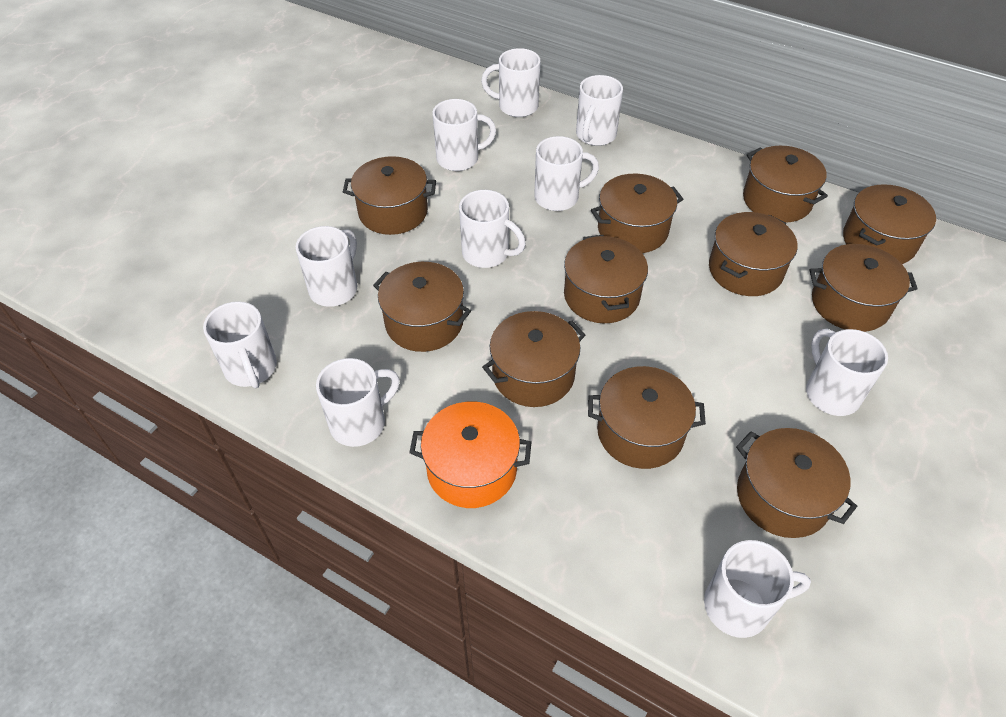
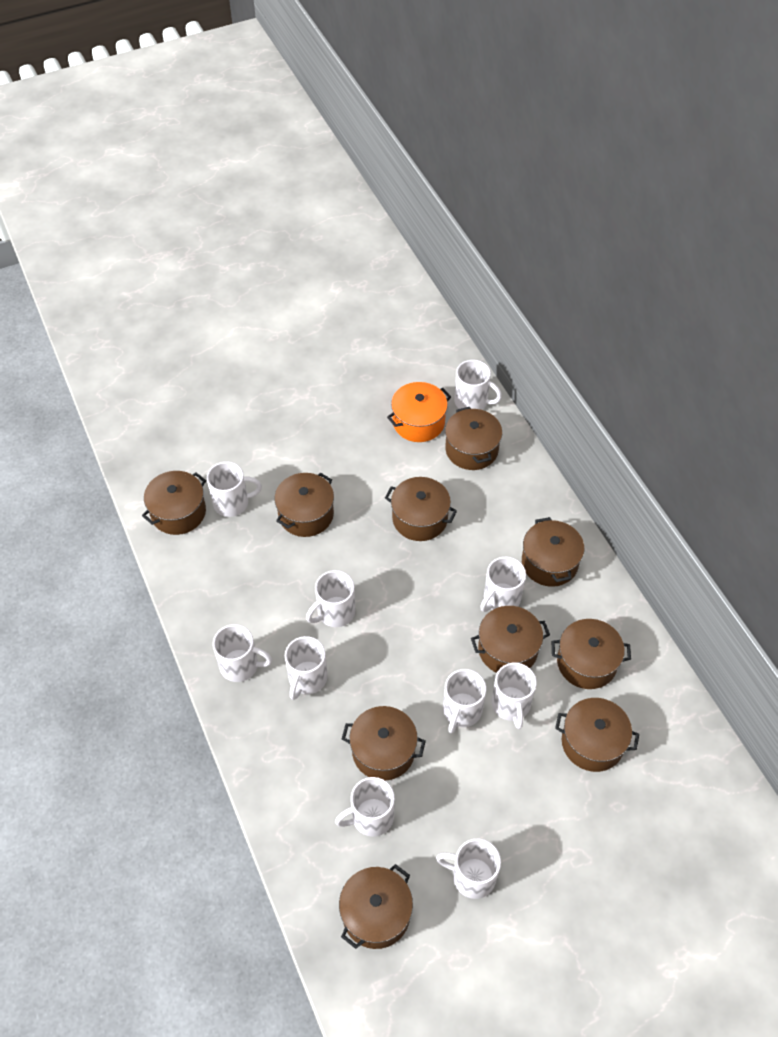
brown pot: 11 -> 10

